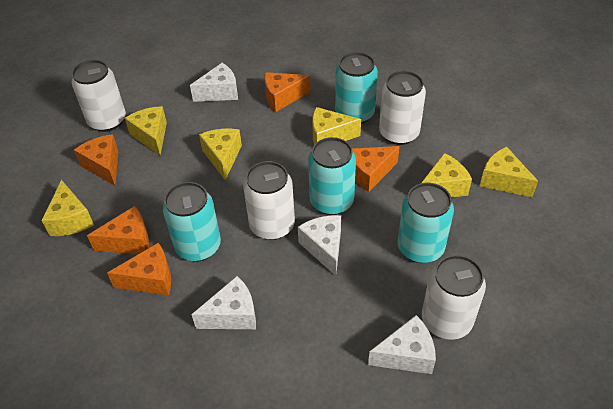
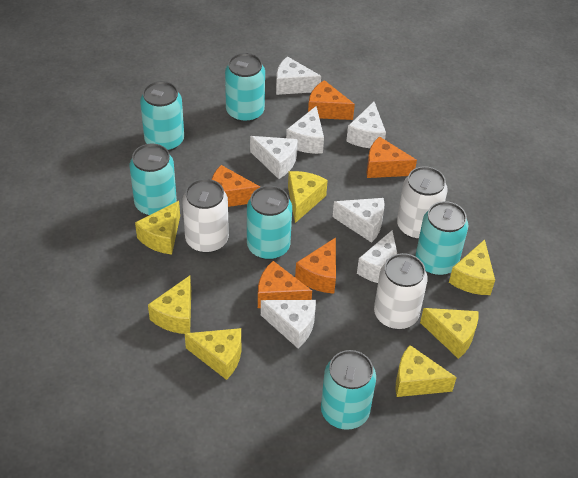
turquoise can: 4 -> 6
white can: 4 -> 3
white cheese: 4 -> 7
yellow cheese: 6 -> 7

